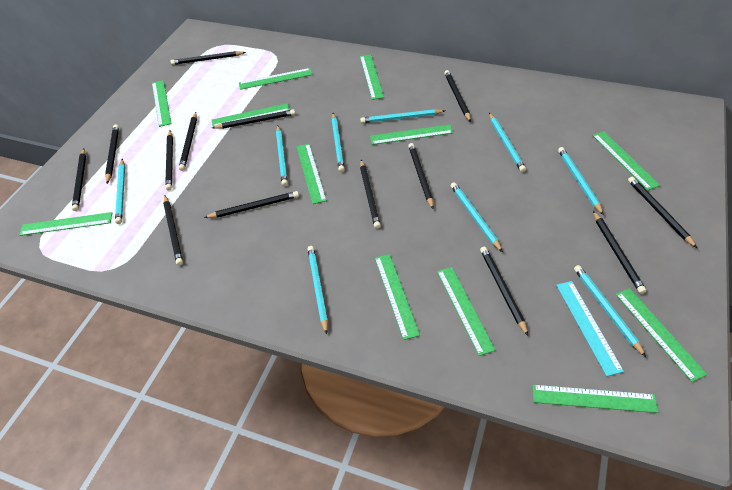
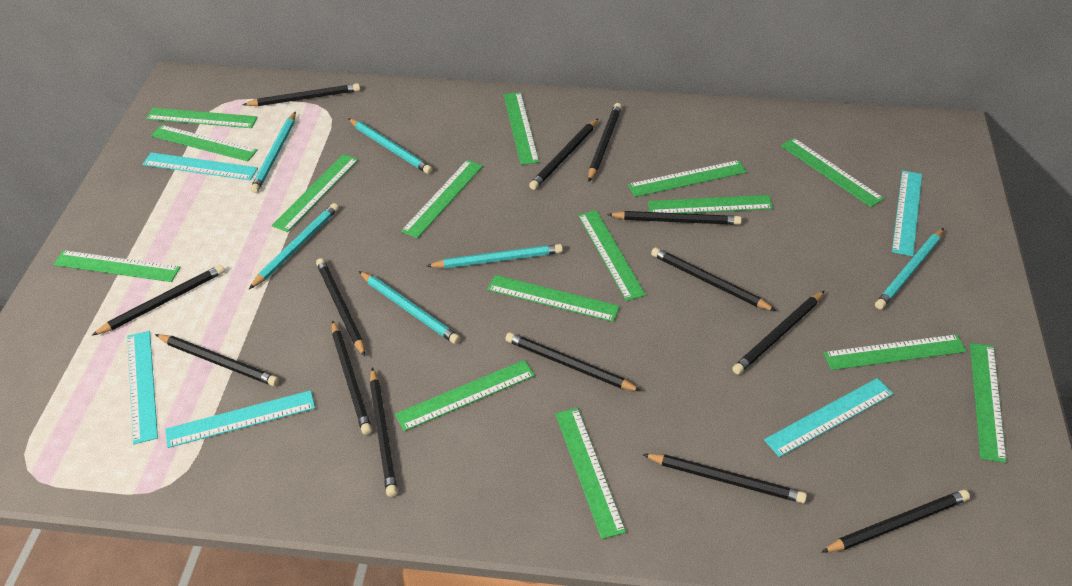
green ruler: 12 -> 15
turquoise pencil: 9 -> 6
turquoise ruler: 1 -> 5

